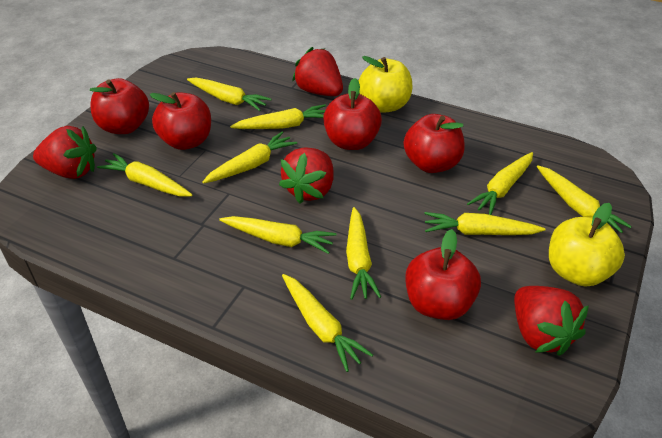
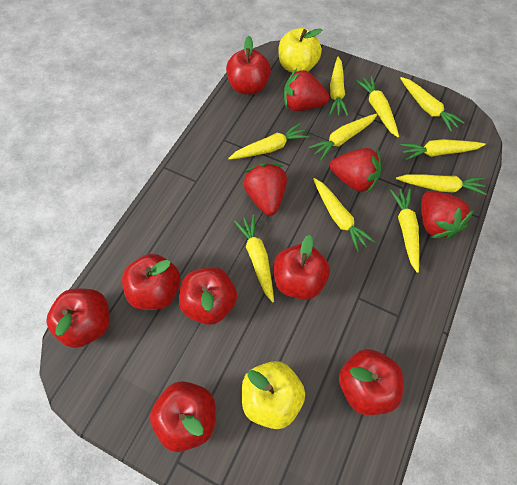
red apple: 5 -> 7

